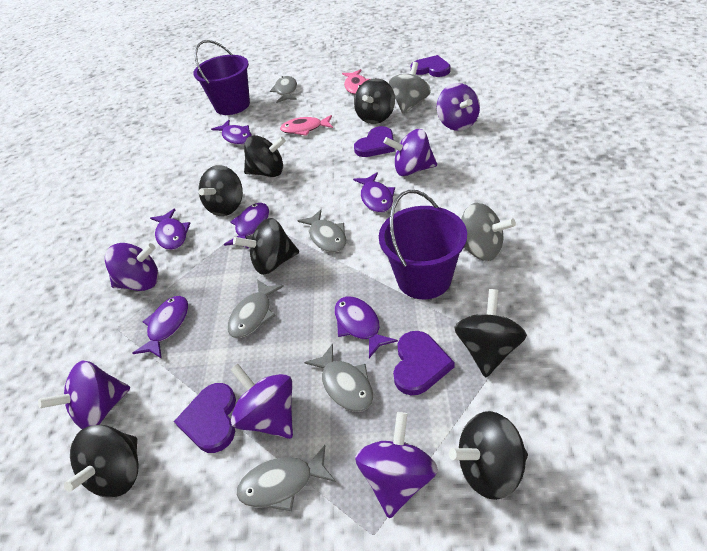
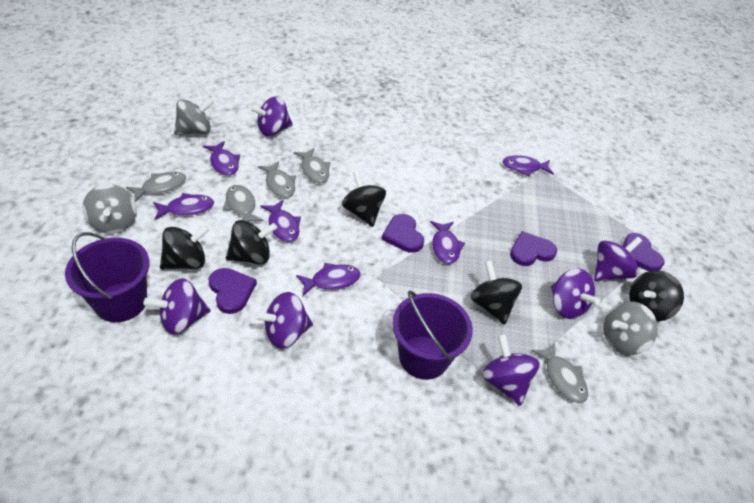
black spinning top: 7 -> 5
grey spinning top: 2 -> 3
pink fish: 2 -> 0

